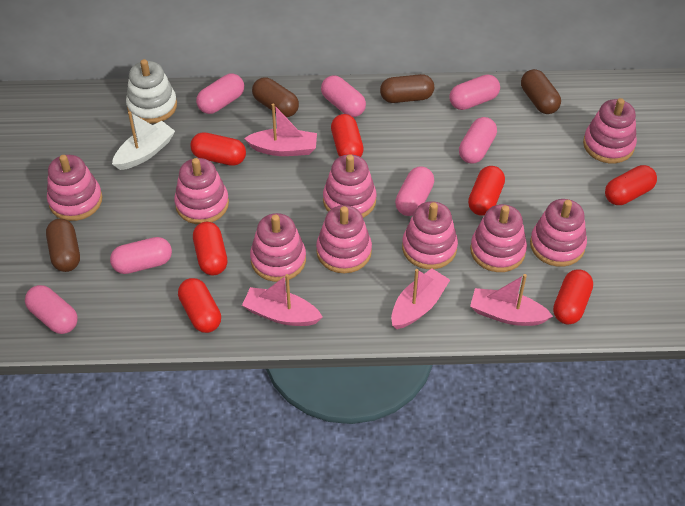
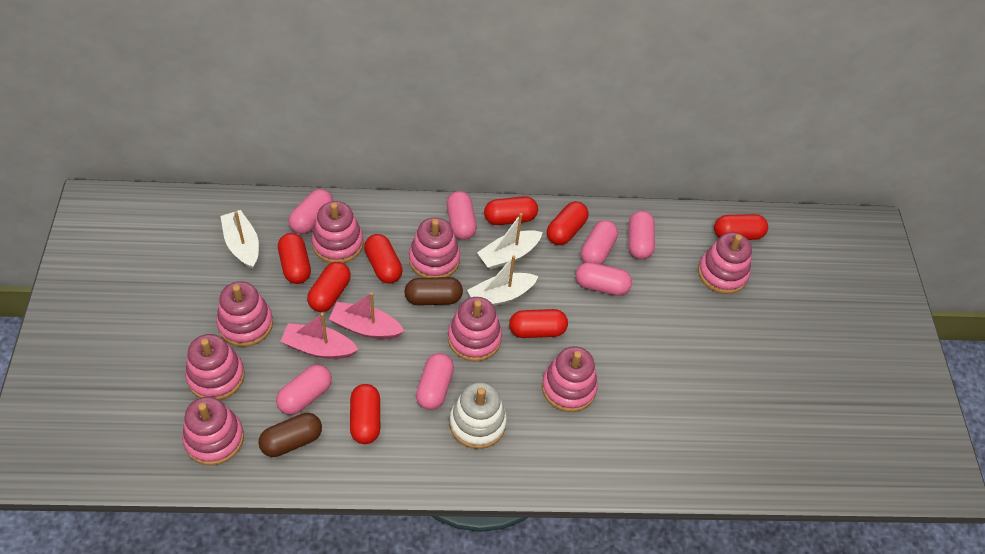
brown capsule: 4 -> 2
pink boat: 4 -> 2
pink stacking toy: 9 -> 8
red capsule: 7 -> 8
white boat: 1 -> 3

